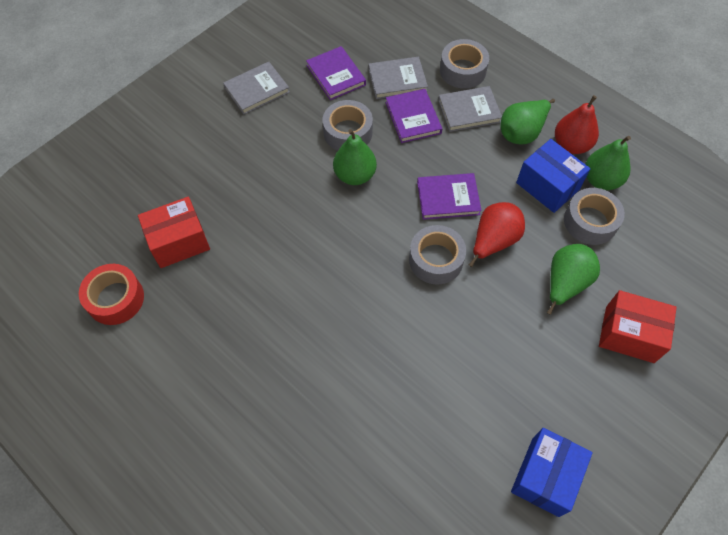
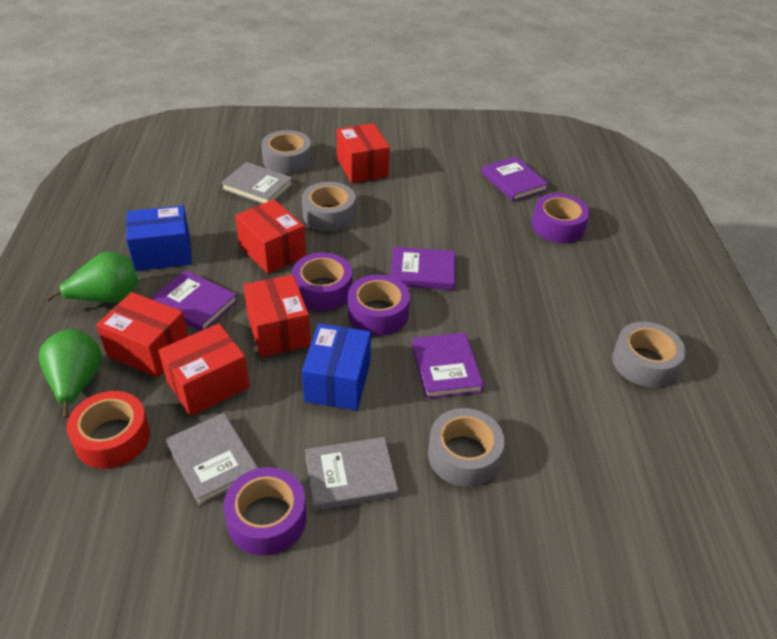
green pear: 4 -> 2
purple book: 3 -> 4
purple tape: 0 -> 4
red box: 2 -> 5
red pear: 2 -> 0

